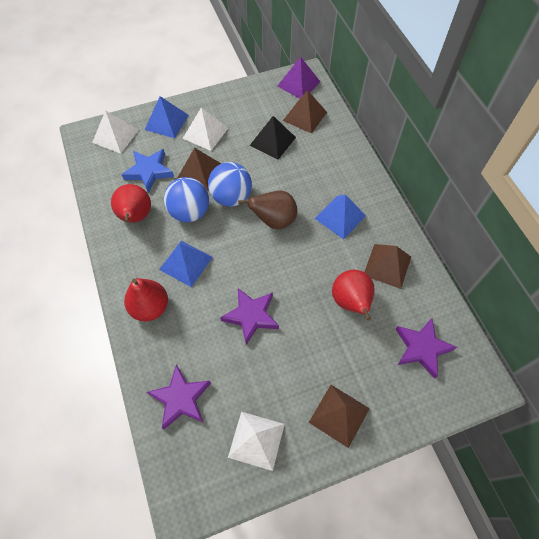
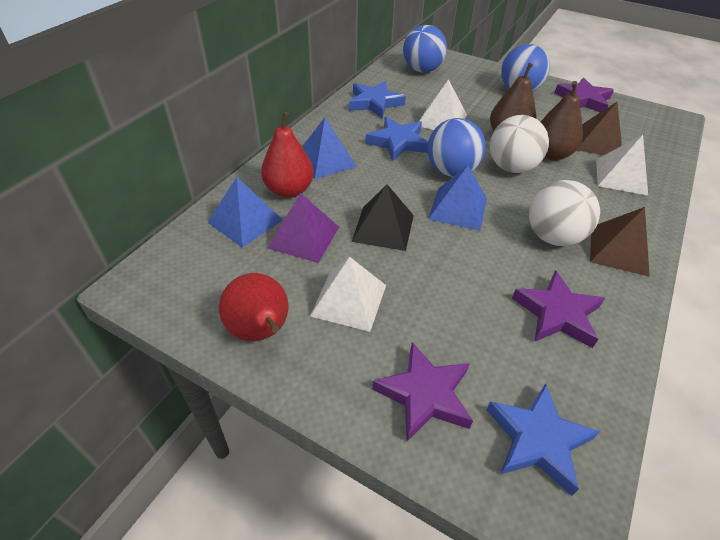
blue ball: 2 -> 3
blue star: 1 -> 3
brown pear: 1 -> 2
brown pyramid: 4 -> 2
red pear: 3 -> 2
white ball: 0 -> 2

